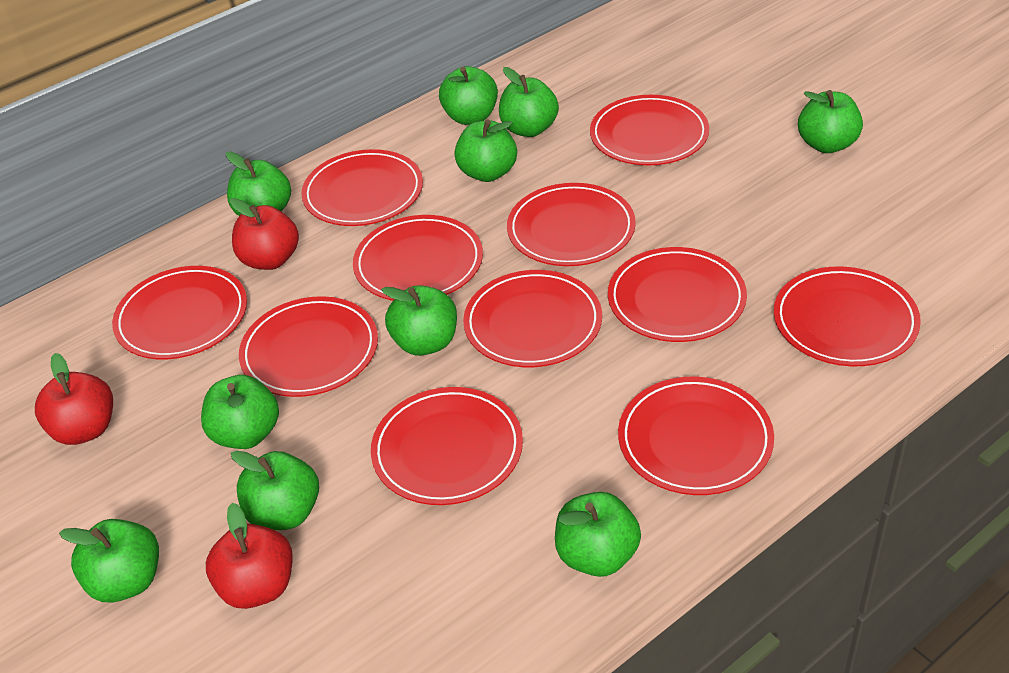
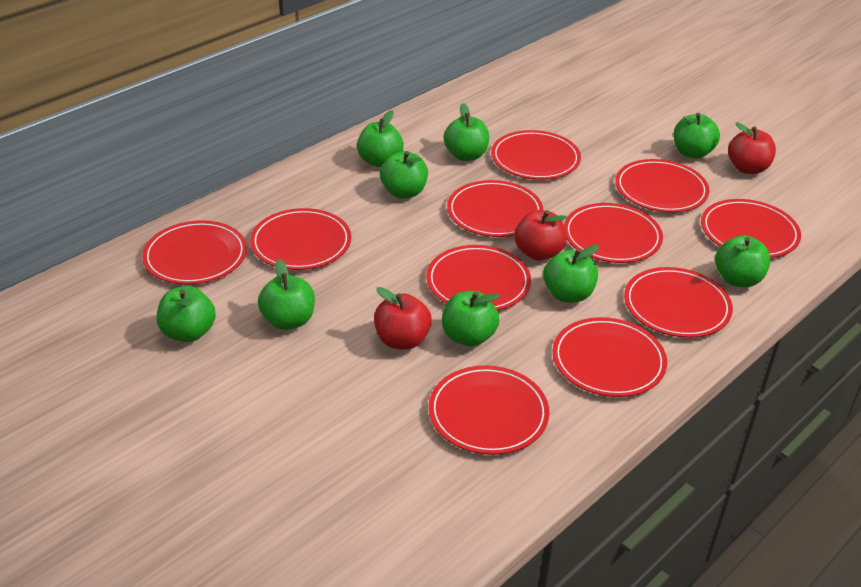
green apple: 10 -> 9

